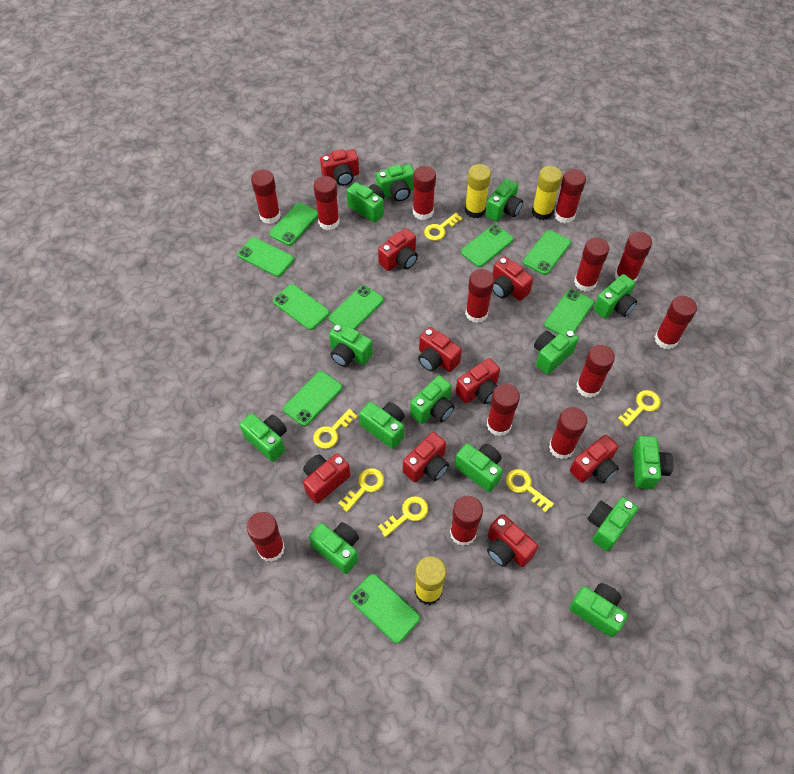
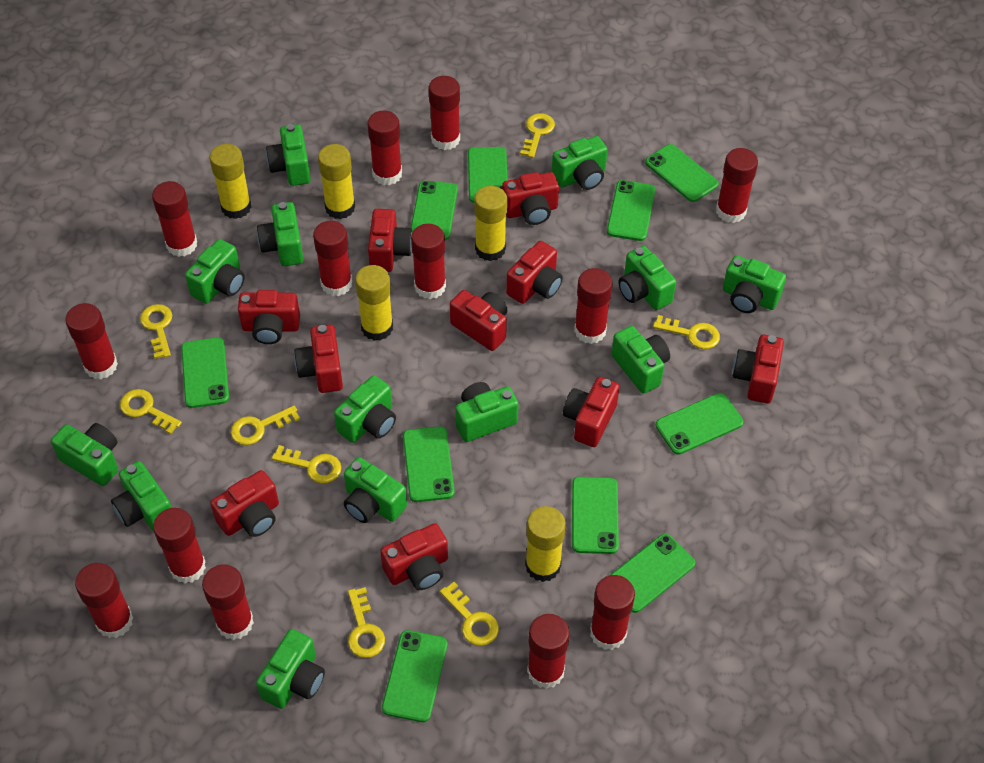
green camera: 14 -> 13
green phone: 9 -> 10
red camera: 9 -> 10
yellow glue stick: 3 -> 5
yellow key: 6 -> 8

